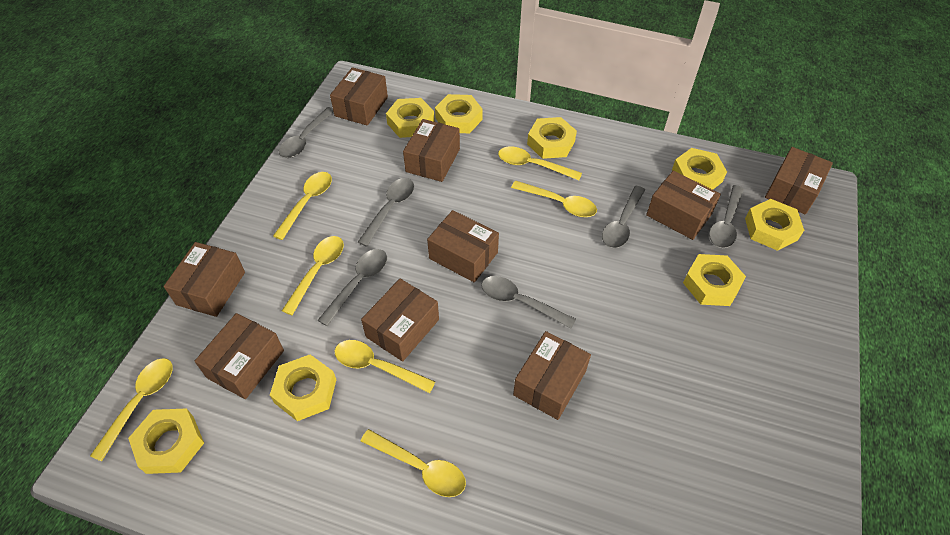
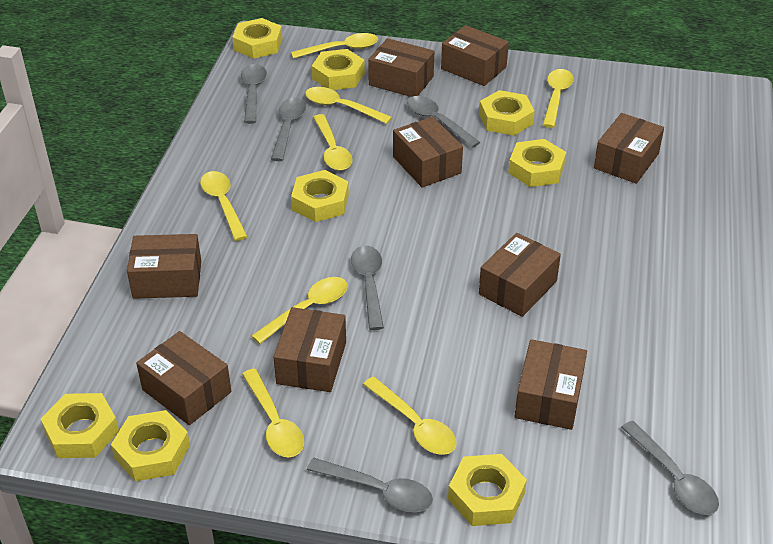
yellow spoon: 7 -> 8

